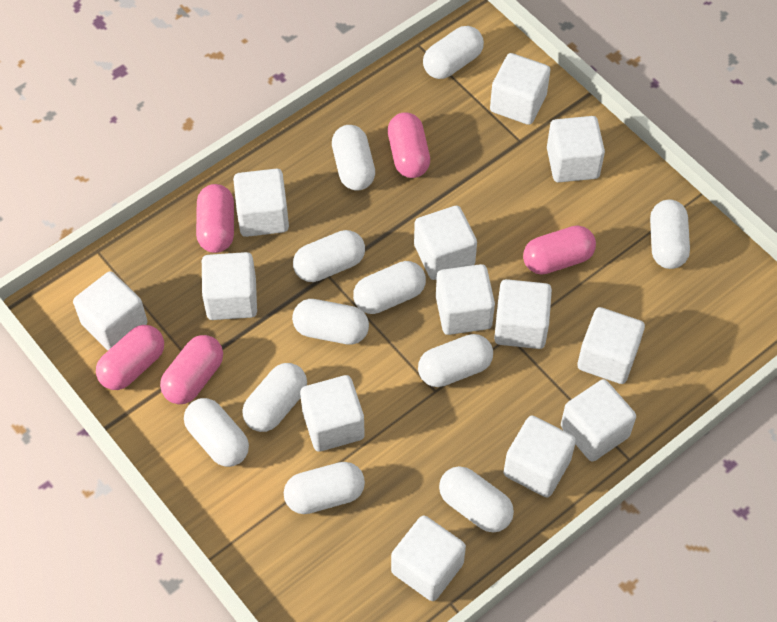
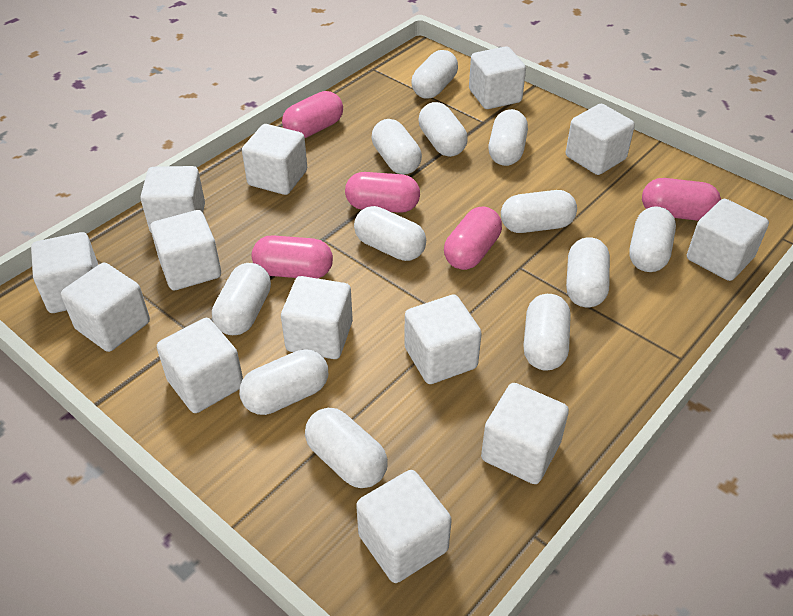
white capsule: 11 -> 12

